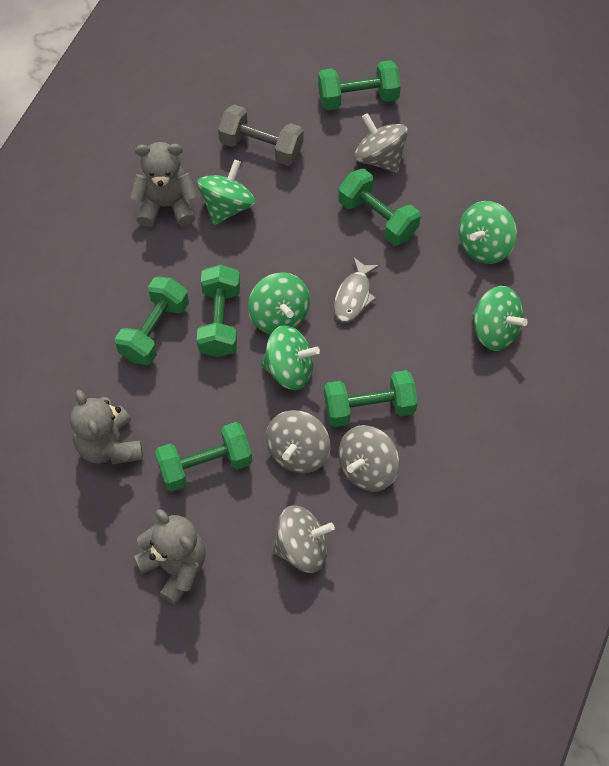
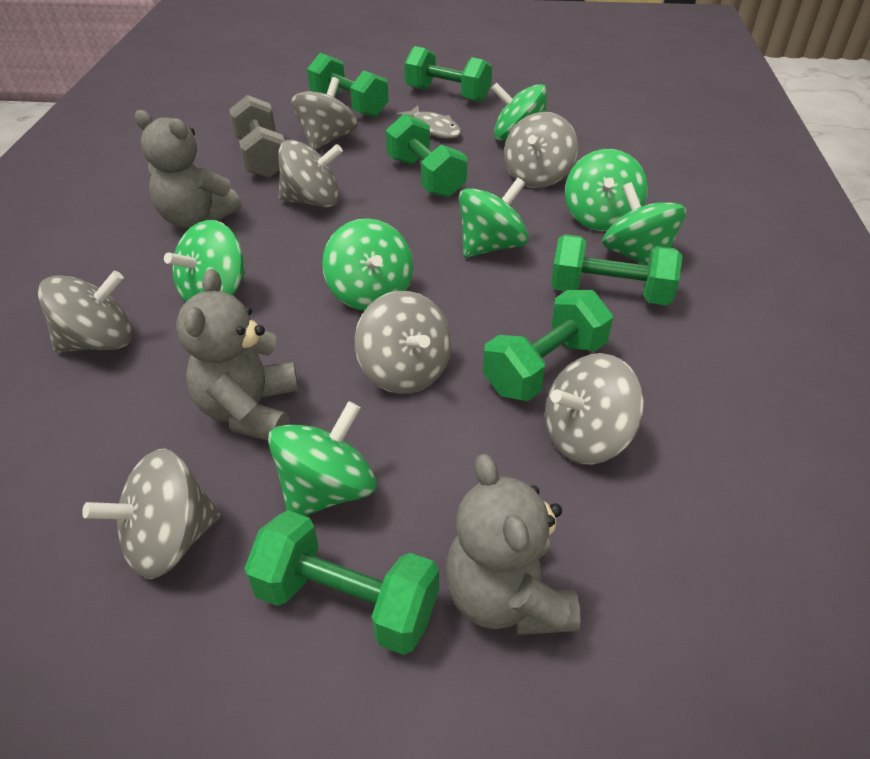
green spinning top: 5 -> 7
grey spinning top: 4 -> 7

